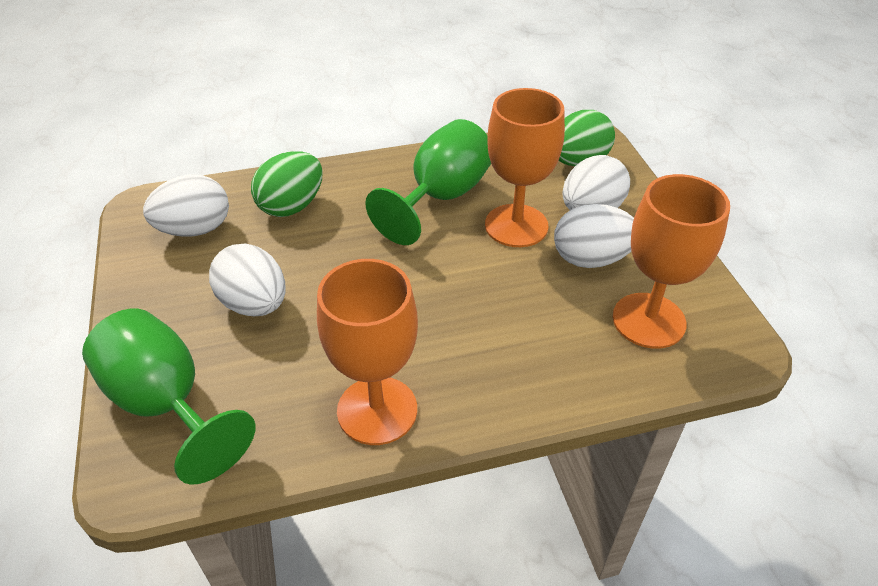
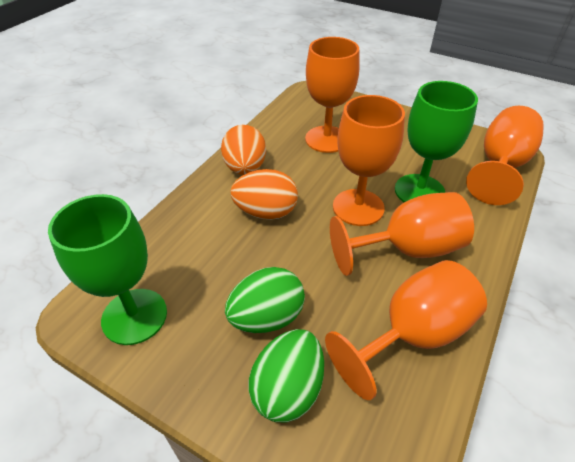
orange egg: 0 -> 2
orange goblet: 3 -> 5
white egg: 4 -> 0

